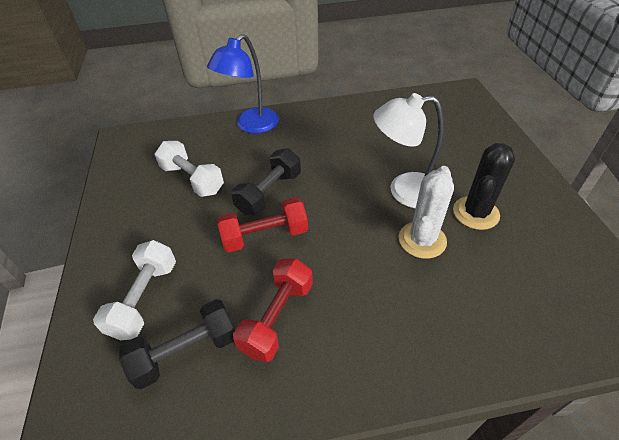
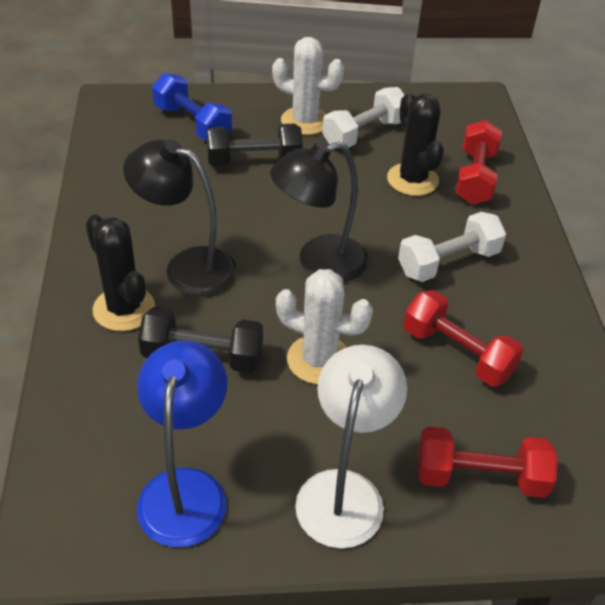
black cactus: 1 -> 2
black lamp: 0 -> 2
blue dumbbell: 0 -> 1
red dumbbell: 2 -> 3
white cactus: 1 -> 2

